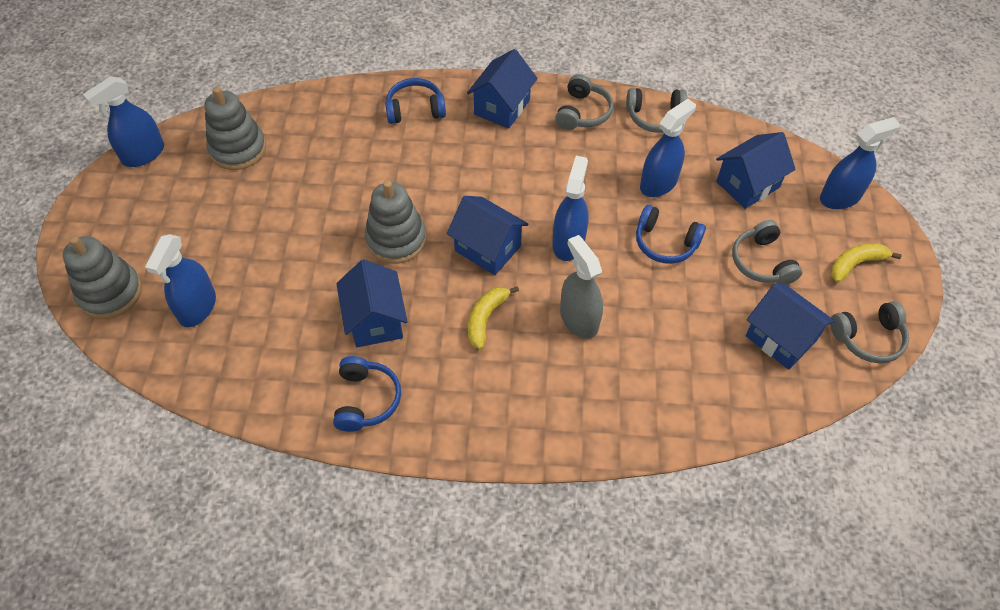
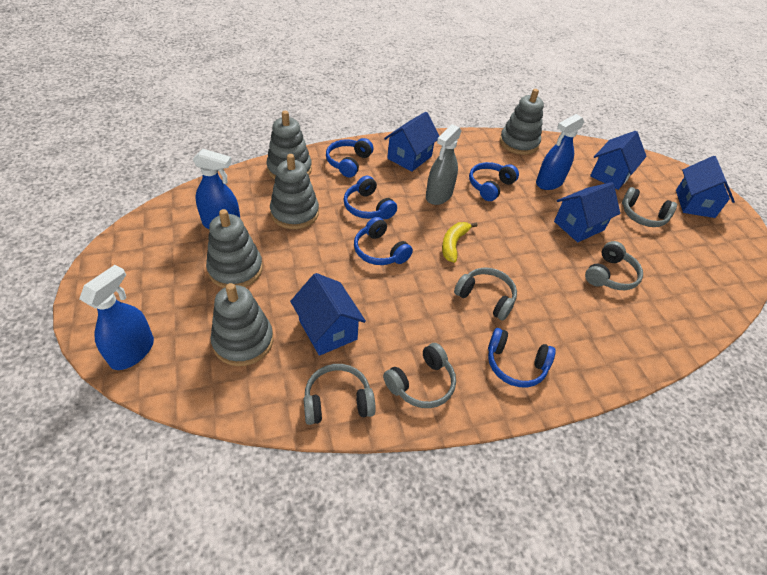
blue headphones: 3 -> 5
blue spray bottle: 5 -> 3
grey headphones: 4 -> 5
grey stacking toy: 3 -> 5
yellow banana: 2 -> 1

